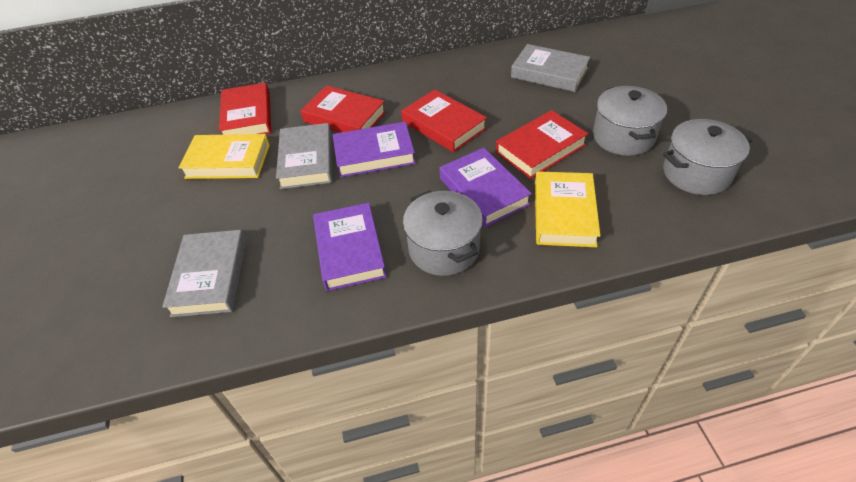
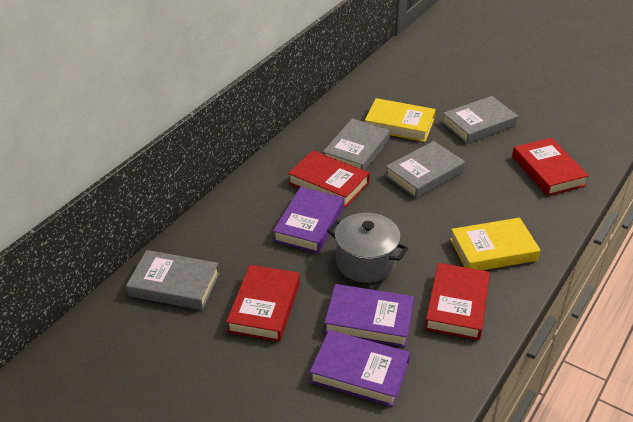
grey book: 3 -> 4
grey pot: 3 -> 1

